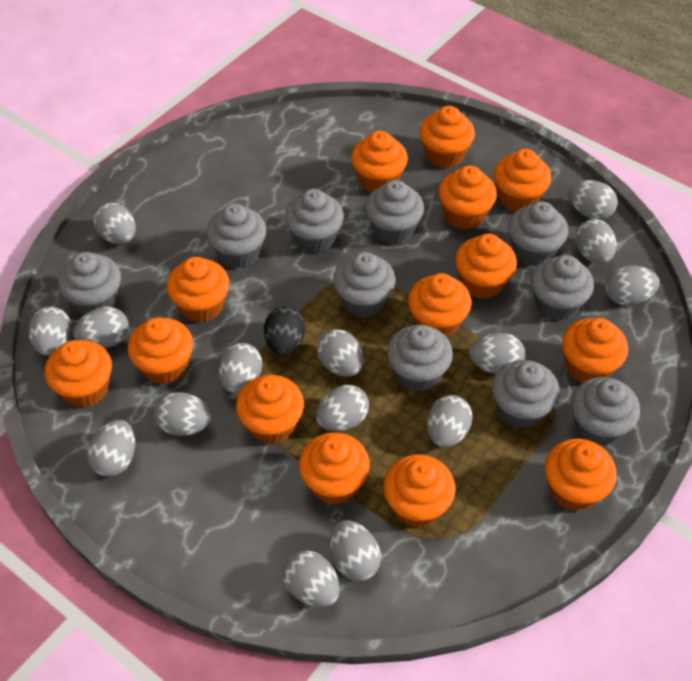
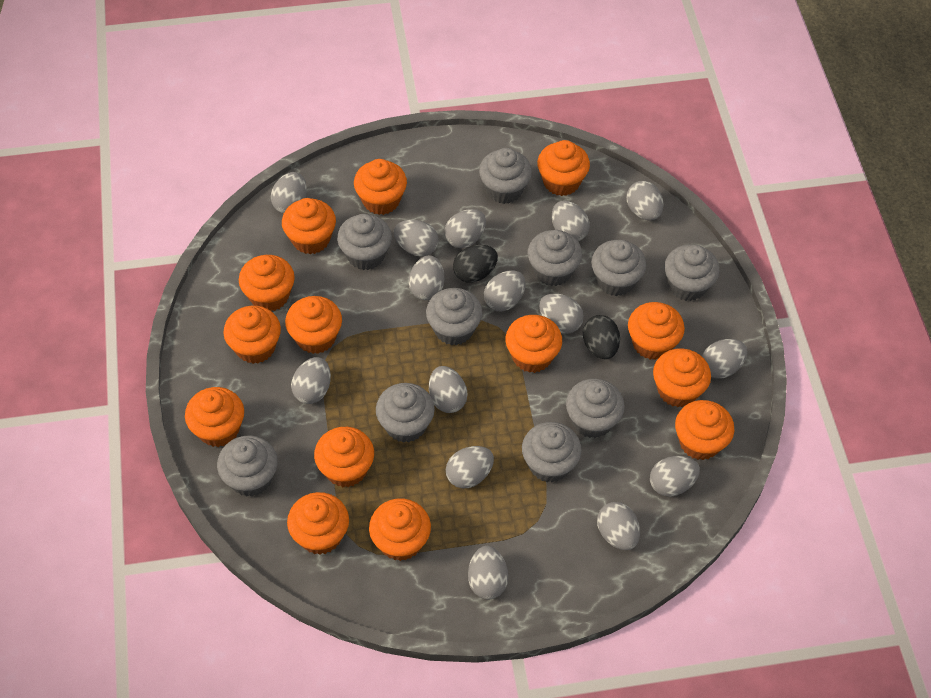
black egg: 1 -> 2

